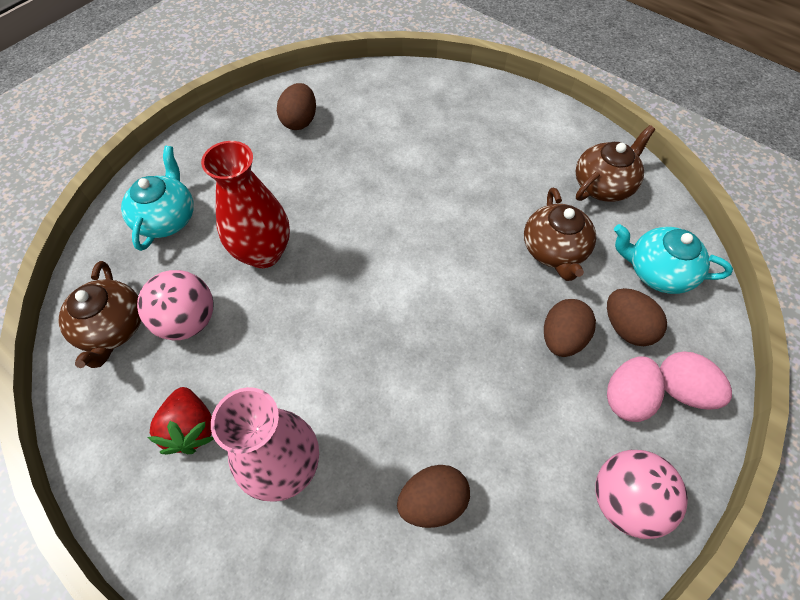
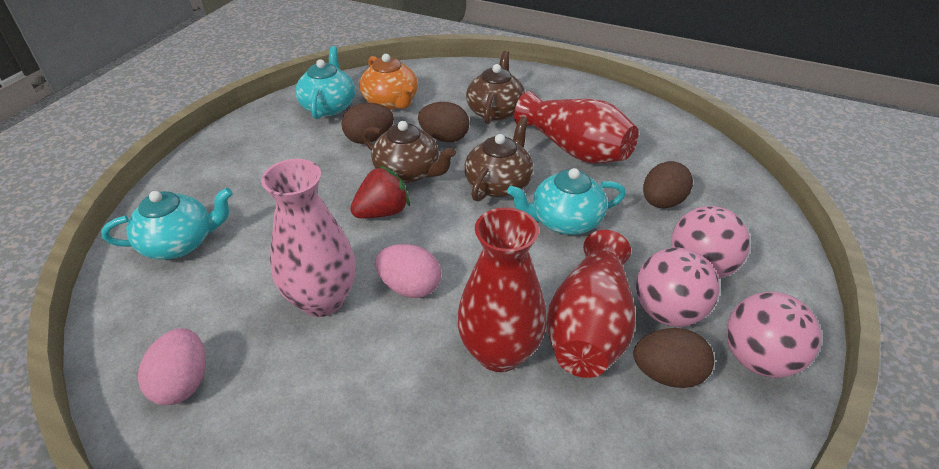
orange teapot: 0 -> 1
pink ball: 2 -> 3
red vase: 1 -> 3
turquoise teapot: 2 -> 3

